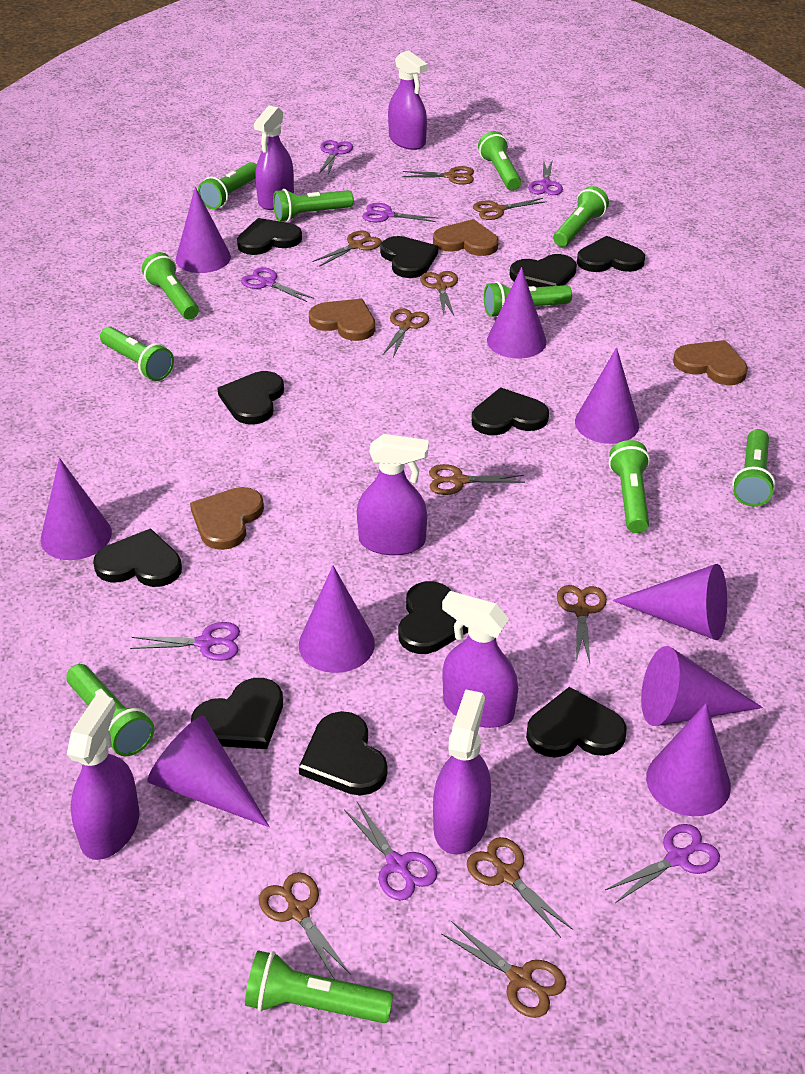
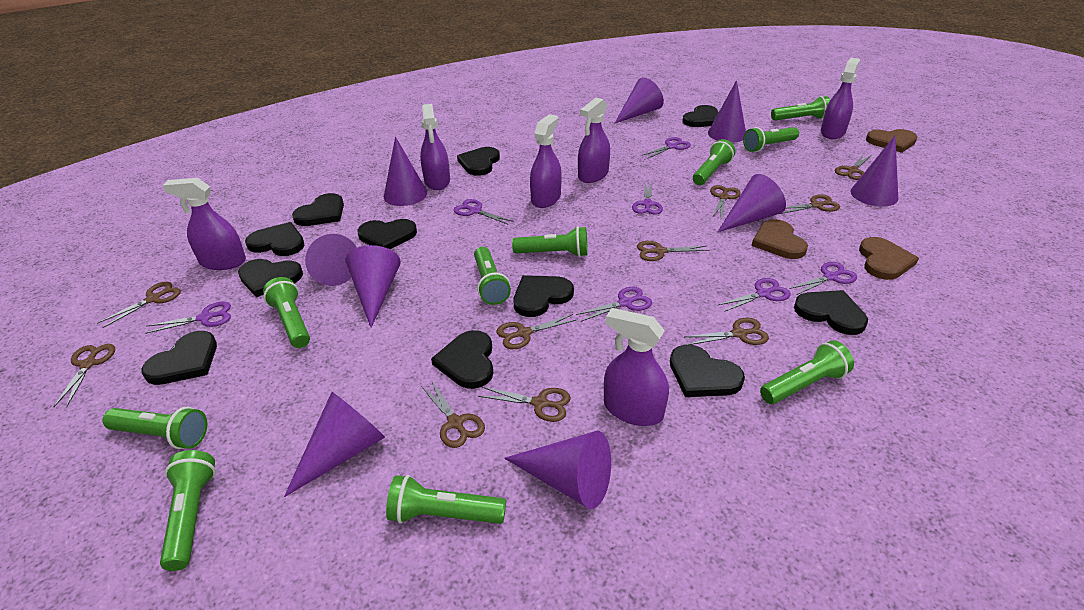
brown heart: 4 -> 3
green flashlight: 11 -> 10

